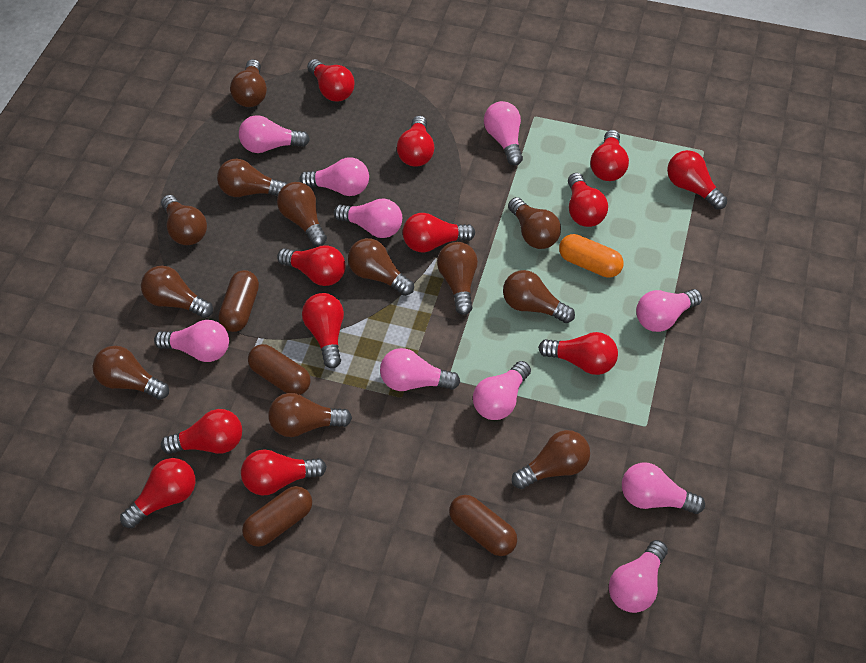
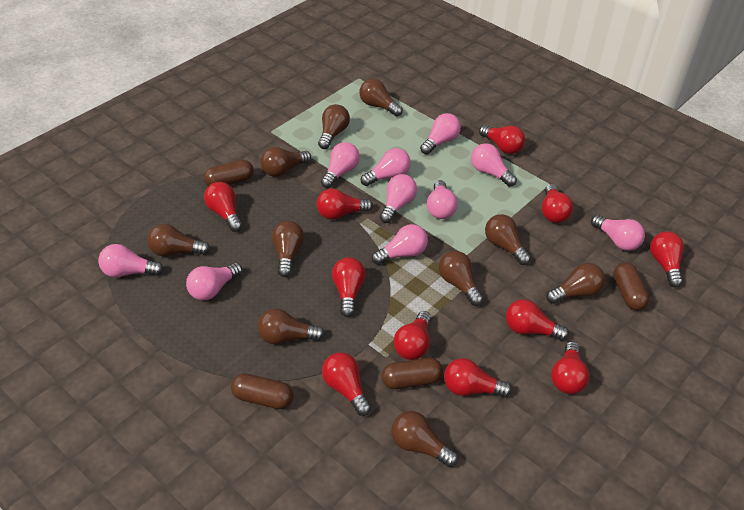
brown light bulb: 12 -> 10
orange capsule: 1 -> 0
red light bulb: 12 -> 11

